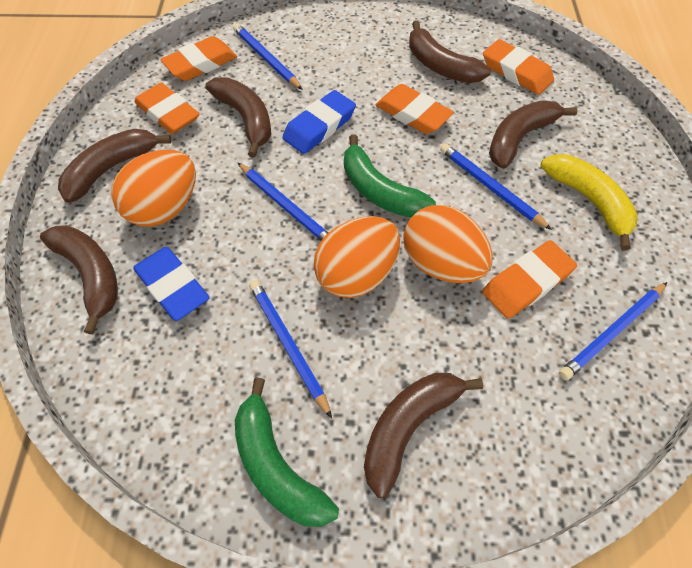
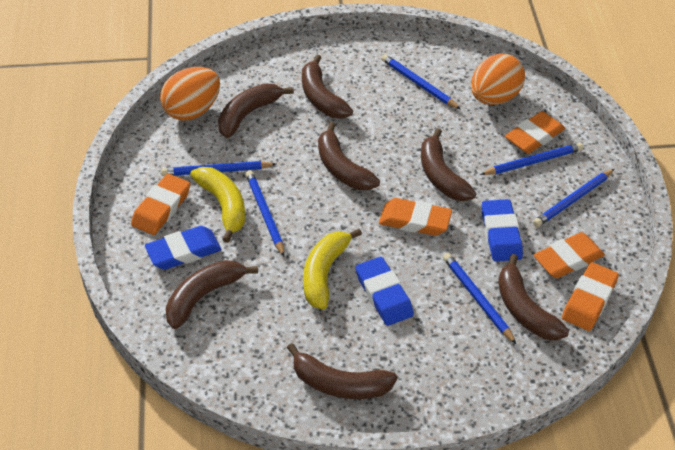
blue eraser: 2 -> 3
blue pencil: 5 -> 6
brown banana: 6 -> 7
green banana: 2 -> 0
orange egg: 3 -> 2
yellow banana: 1 -> 2

